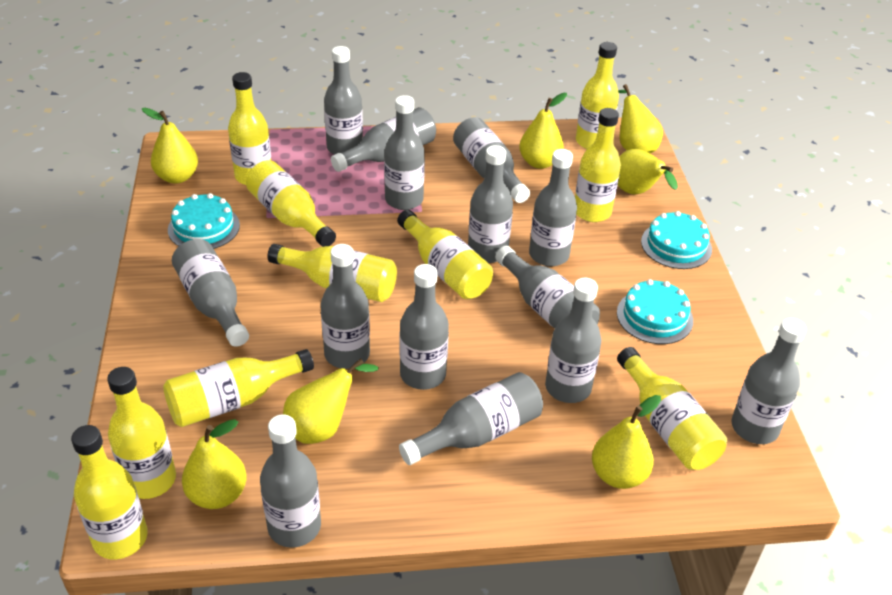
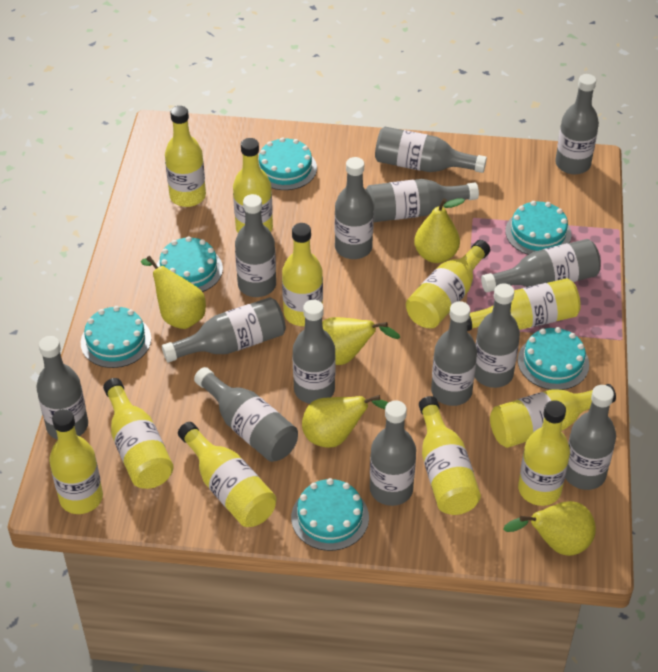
turquoise cake: 3 -> 6
yellow bottle: 10 -> 11
yellow pear: 7 -> 5

